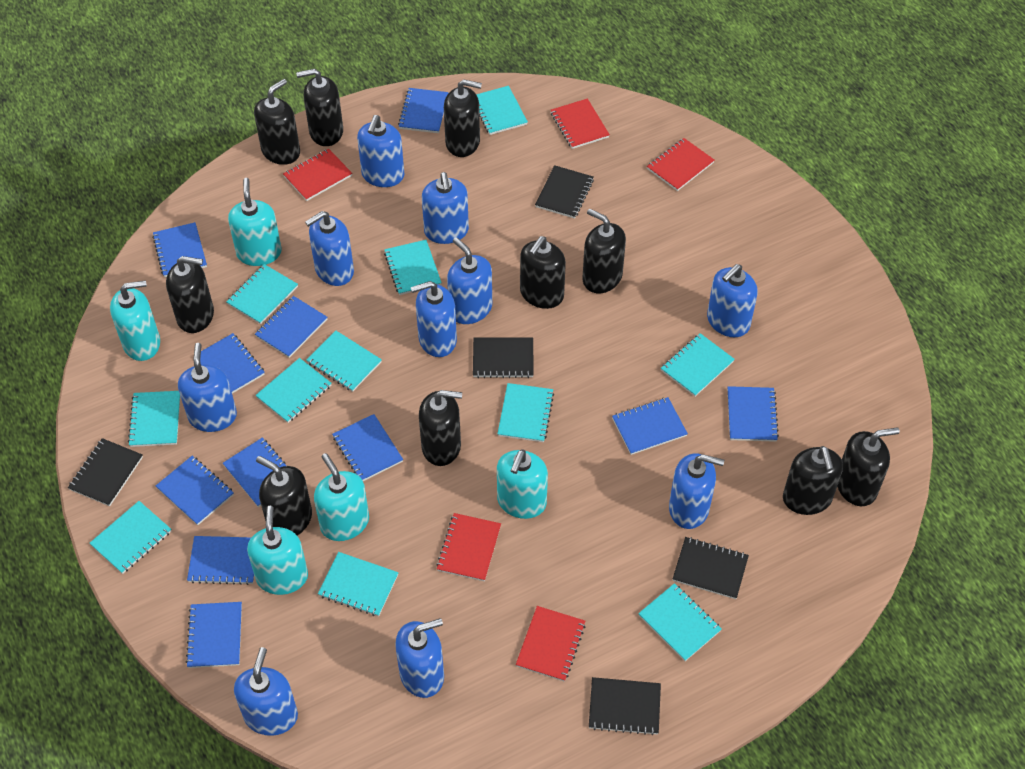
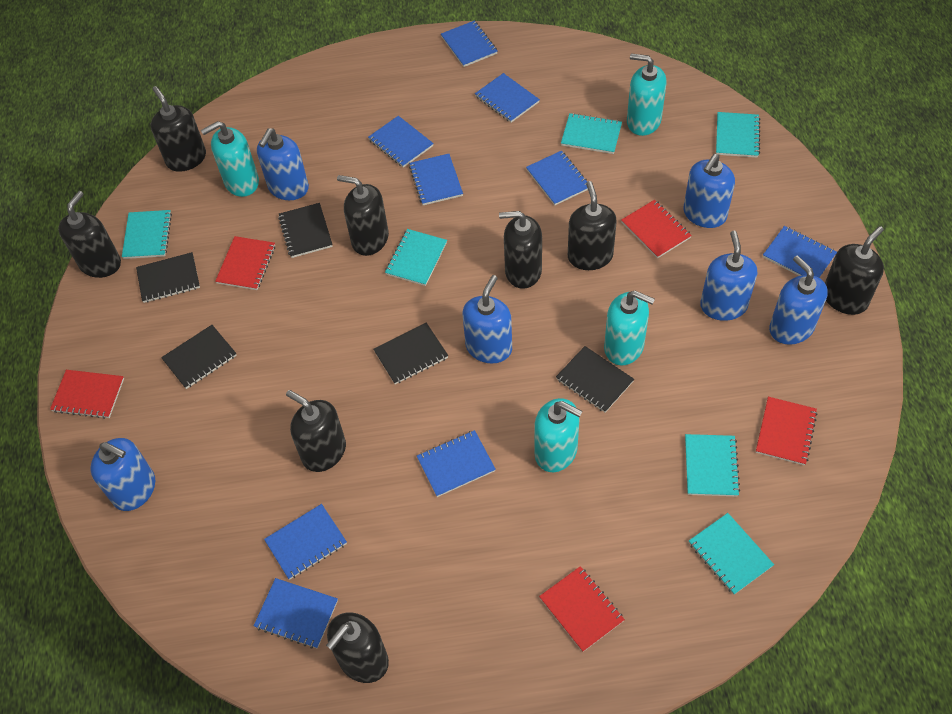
black soap dispenser: 10 -> 8
blue notebook: 11 -> 9
blue soap dispenser: 10 -> 6
turquoise notebook: 11 -> 6
turquoise soap dispenser: 5 -> 4

